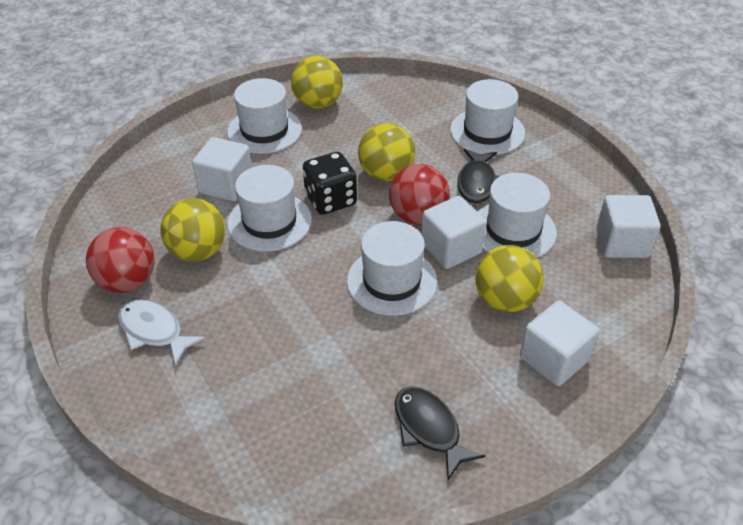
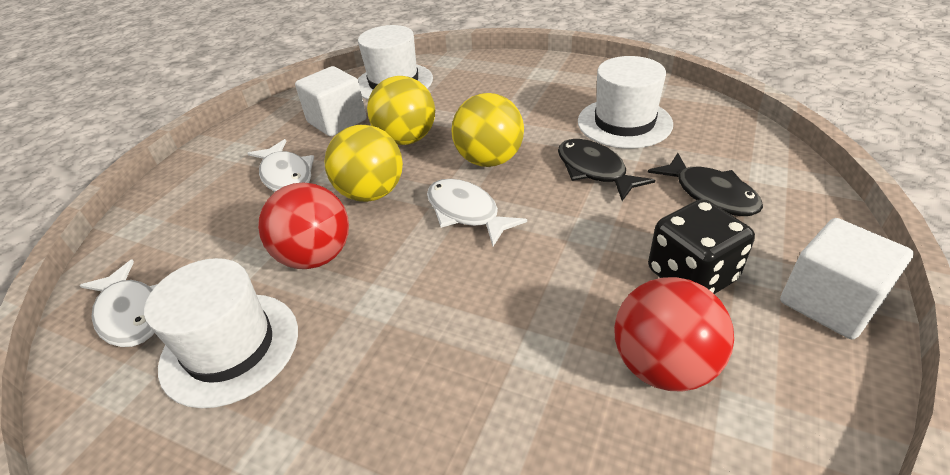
white cube: 4 -> 2
white fish: 1 -> 3
white hat: 5 -> 3
yellow ball: 4 -> 3

